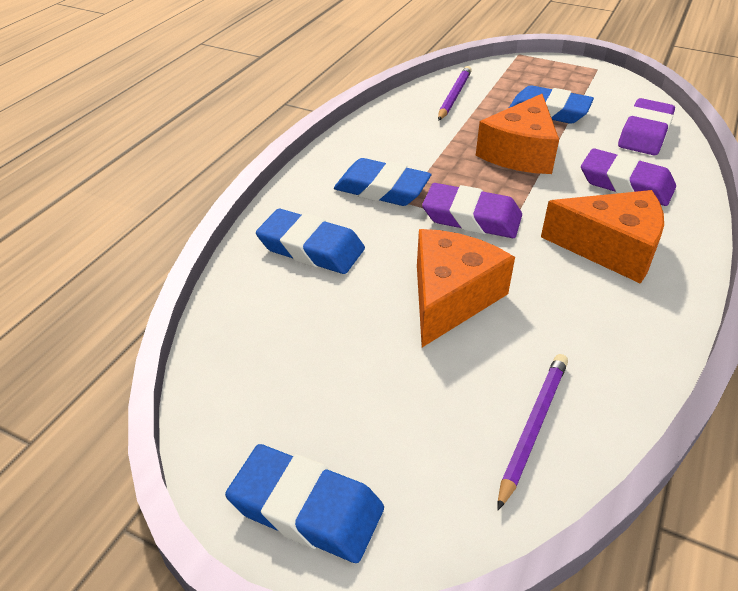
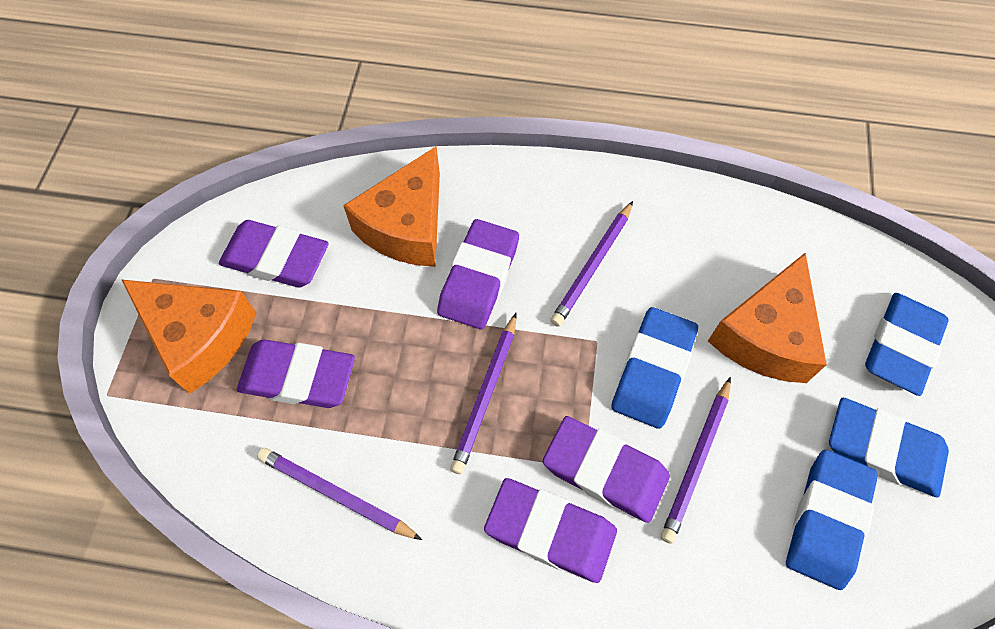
purple eraser: 3 -> 5
purple pencil: 2 -> 4

